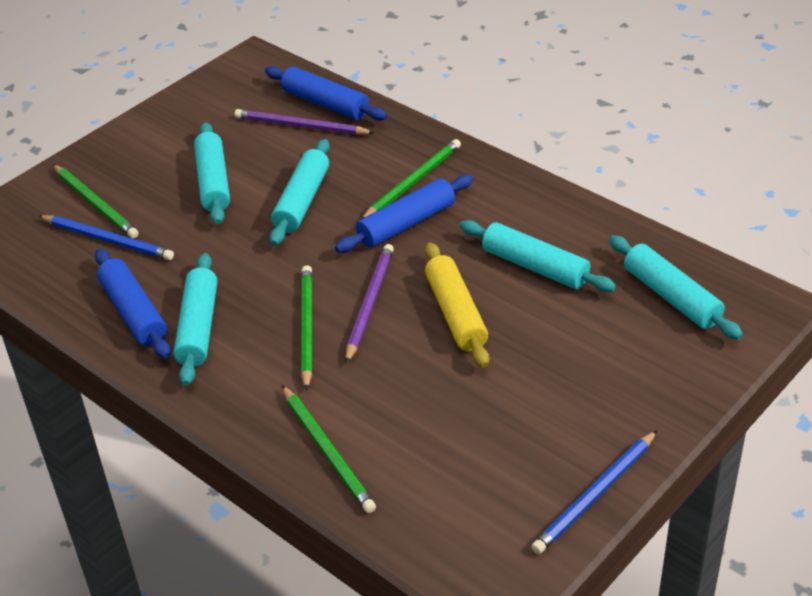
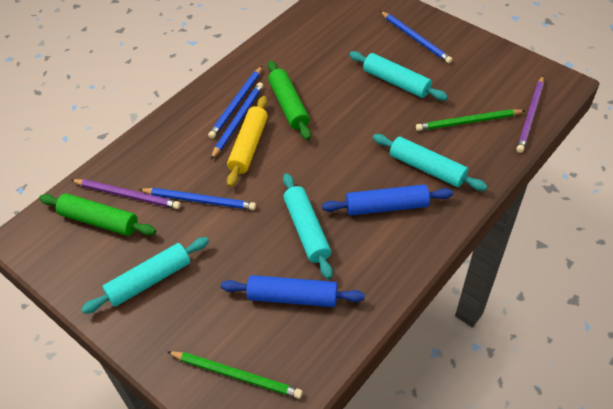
blue pencil: 2 -> 4
blue rolling pin: 3 -> 2
green pencil: 4 -> 2
green rolling pin: 0 -> 2
turquoise rolling pin: 5 -> 4

